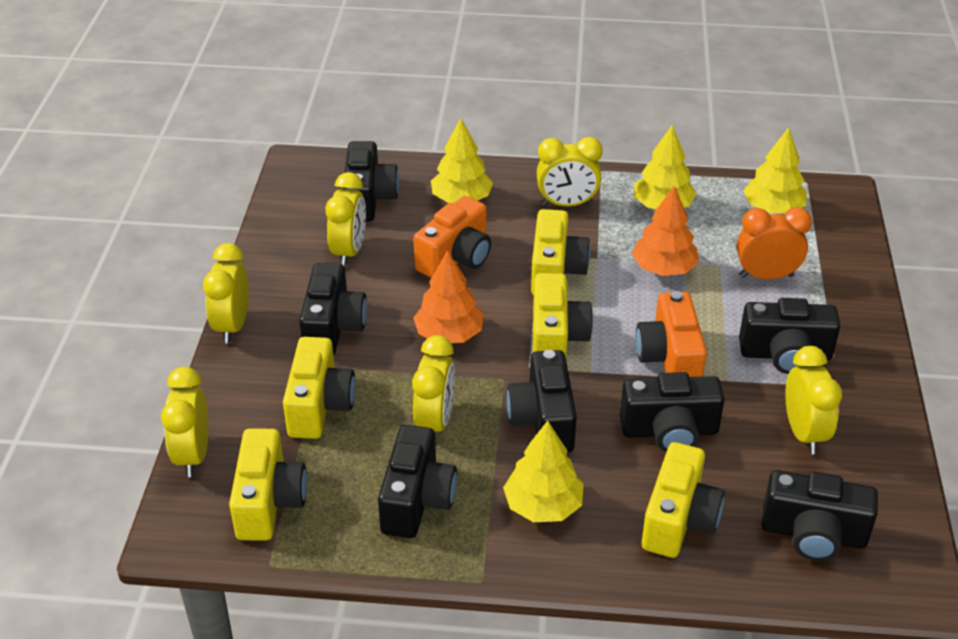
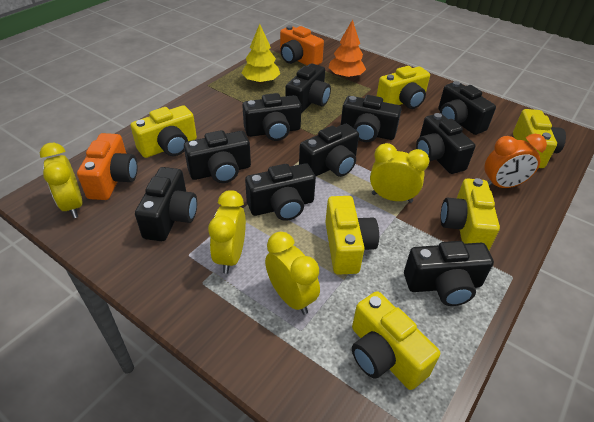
black camera: 7 -> 10
orange tree: 2 -> 1
yellow camera: 5 -> 6
yellow clock: 6 -> 4
yellow tree: 4 -> 1

